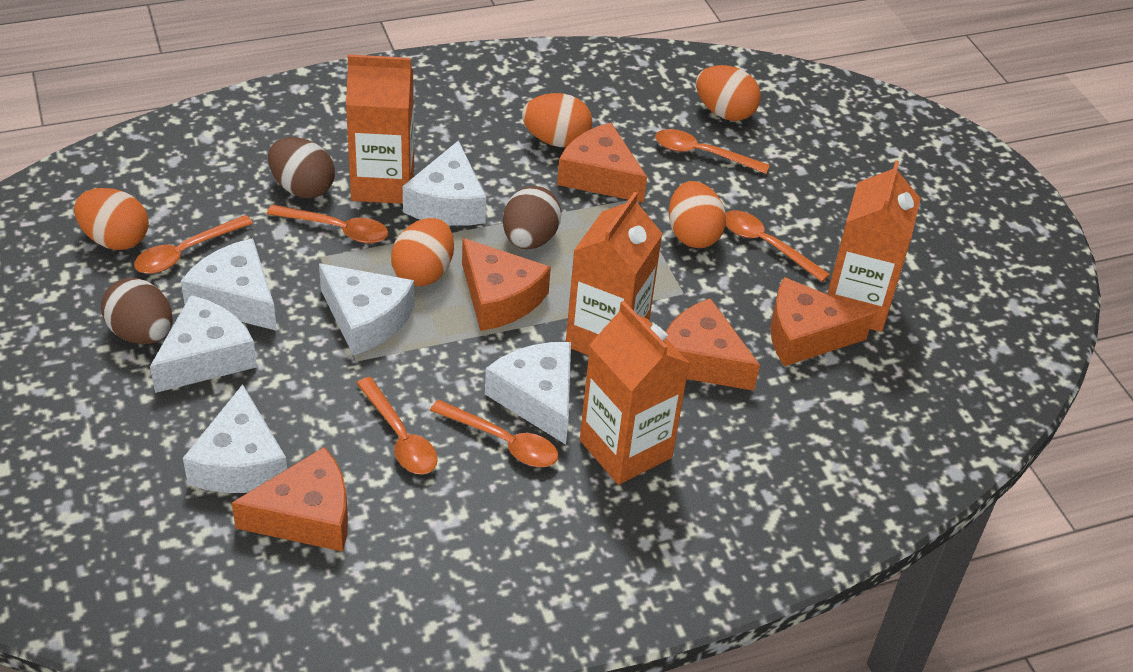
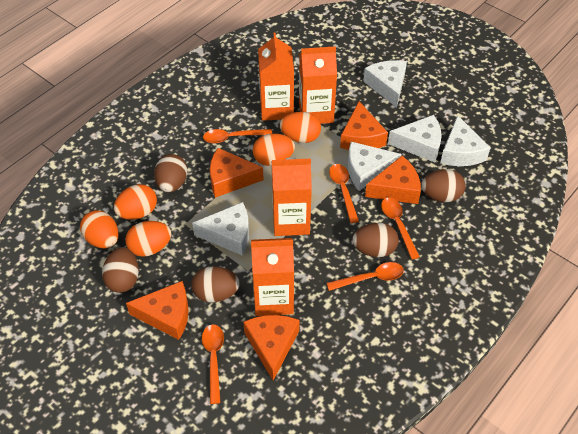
brown egg: 3 -> 5
orange spoon: 6 -> 5
white cheese: 6 -> 5

